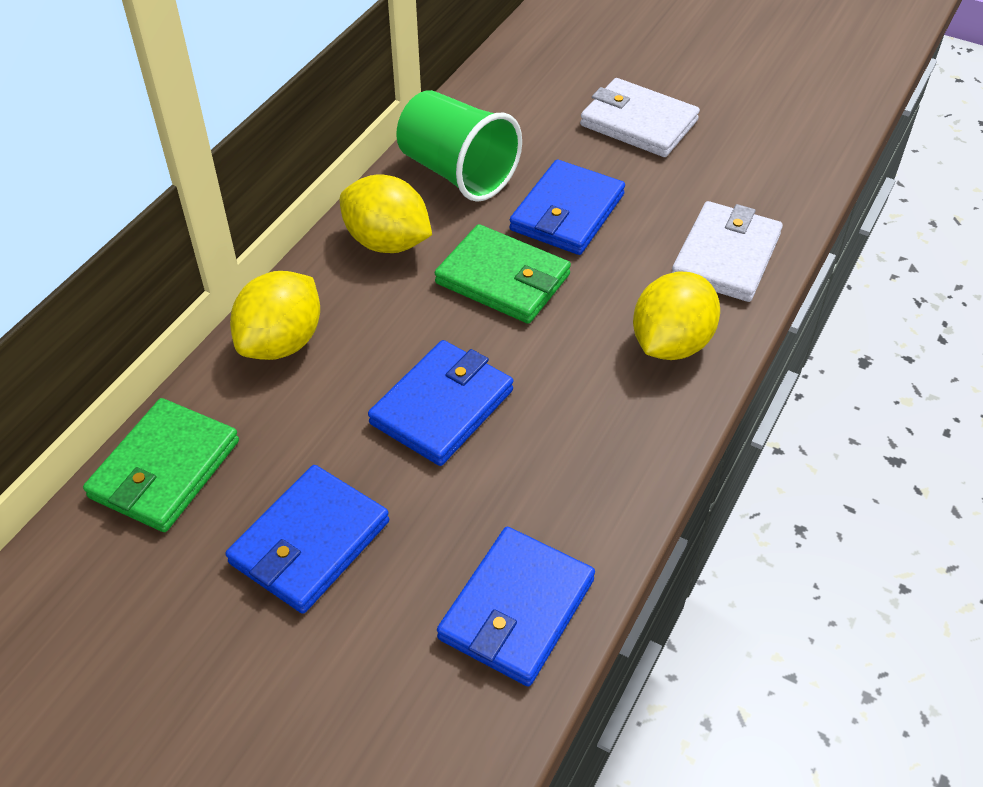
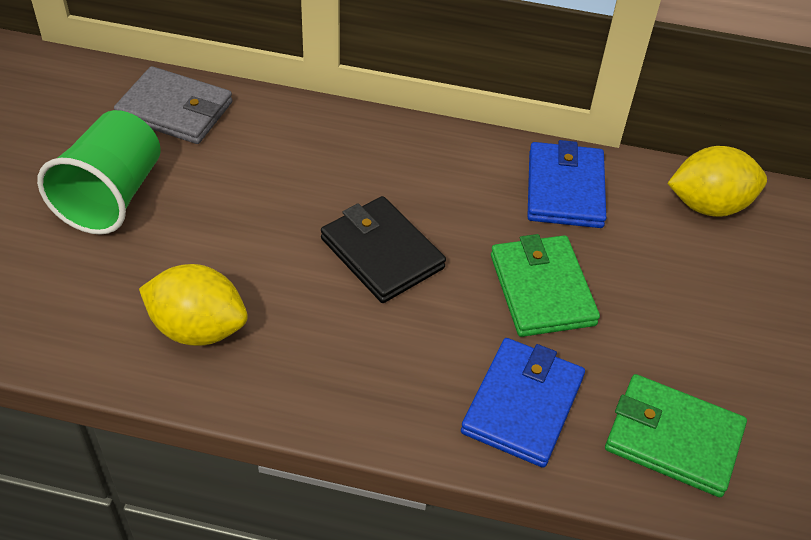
black wallet: 0 -> 1
blue wallet: 4 -> 2
grey wallet: 0 -> 1
white wallet: 2 -> 0
yellow lemon: 3 -> 2

